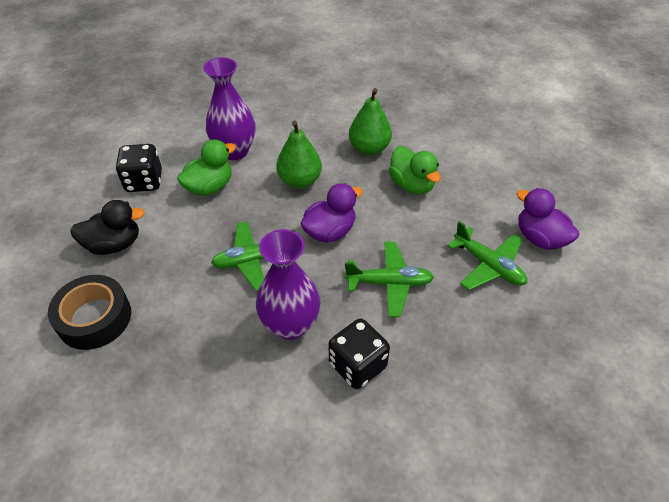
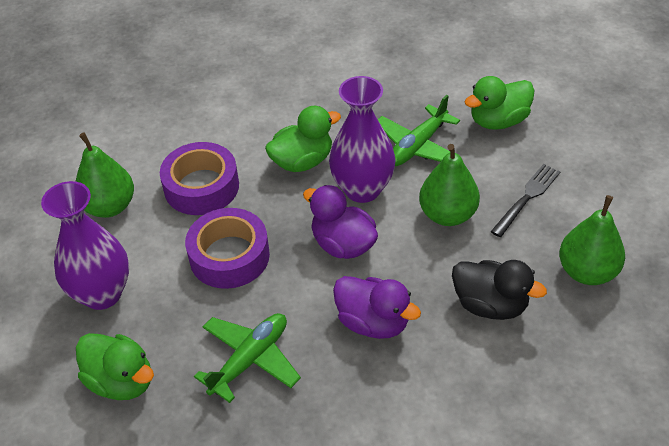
black dice: 2 -> 0
black fork: 0 -> 1
black tape: 1 -> 0
green duck: 2 -> 3
green pear: 2 -> 3
green plane: 3 -> 2
purple tape: 0 -> 2

